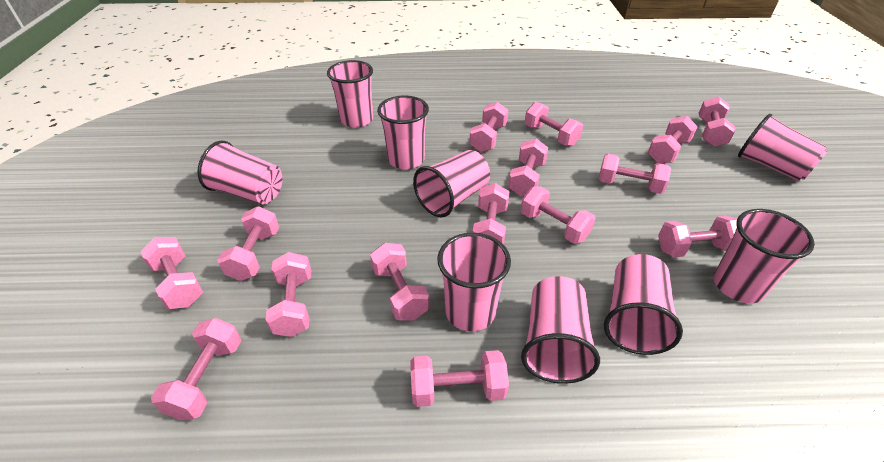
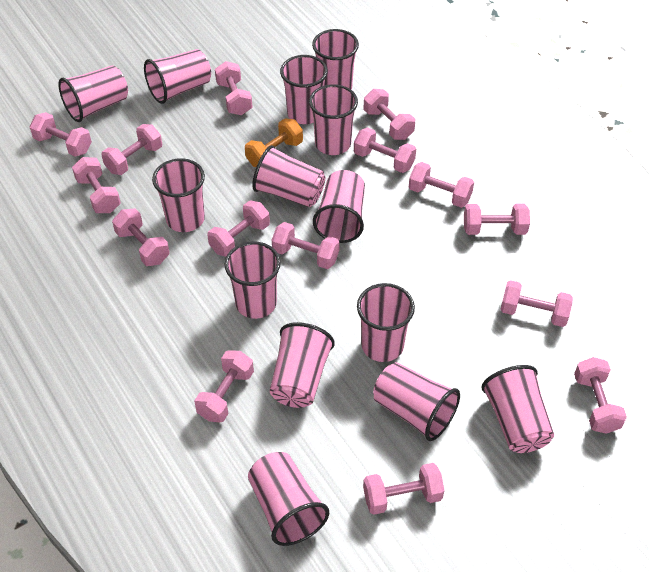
orange dumbbell: 0 -> 1
pink cup: 9 -> 14

